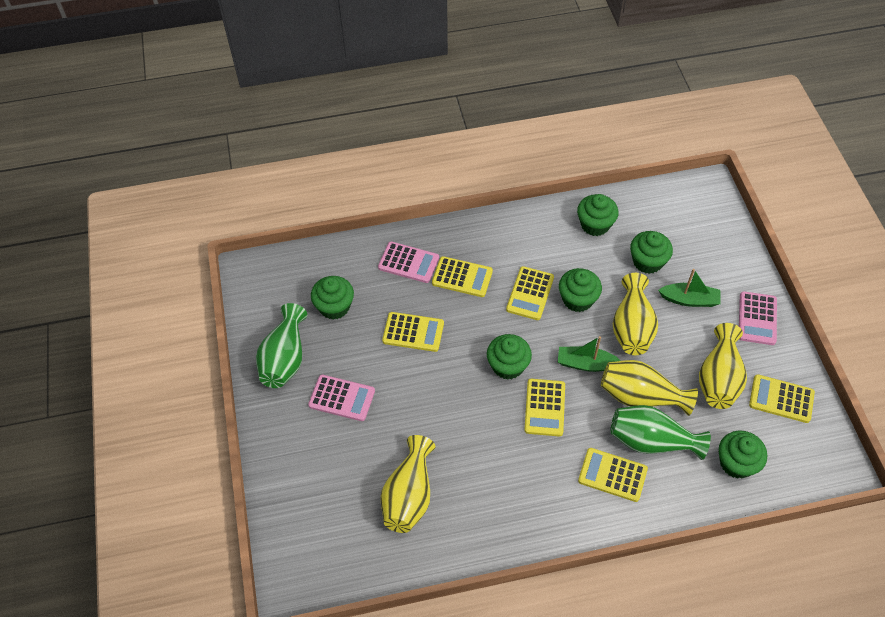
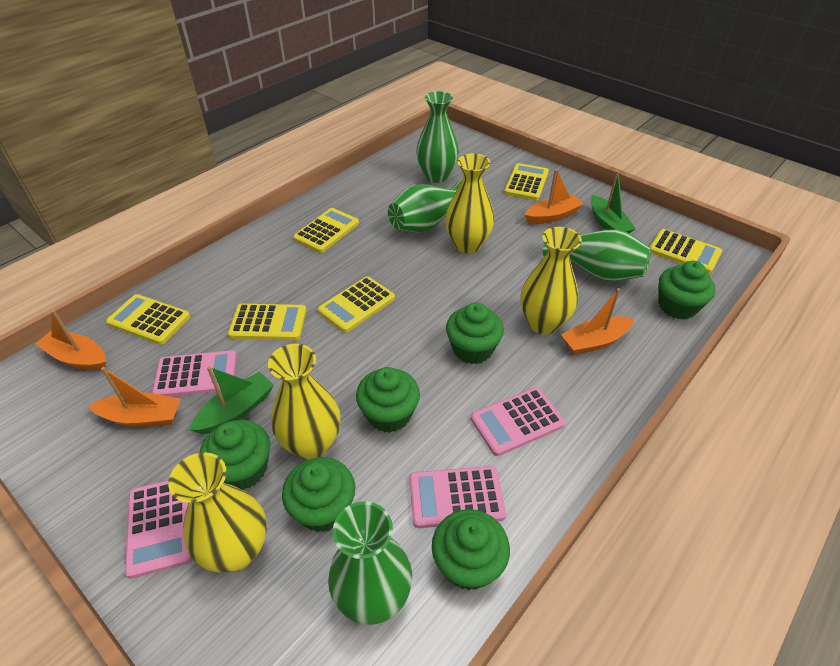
green vase: 2 -> 4
orange boat: 0 -> 4
pink calculator: 3 -> 4

